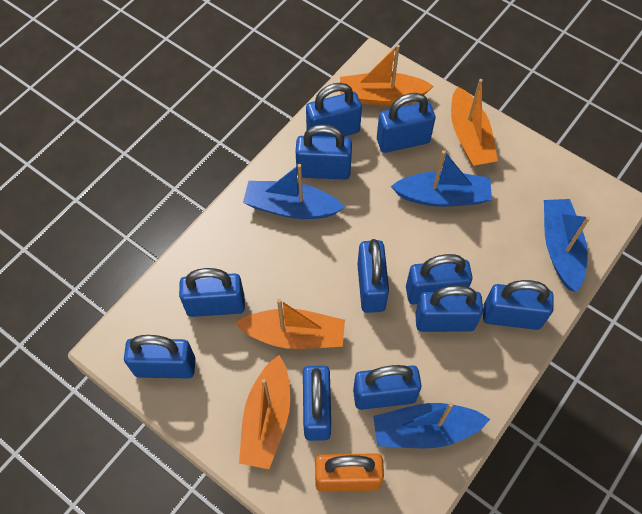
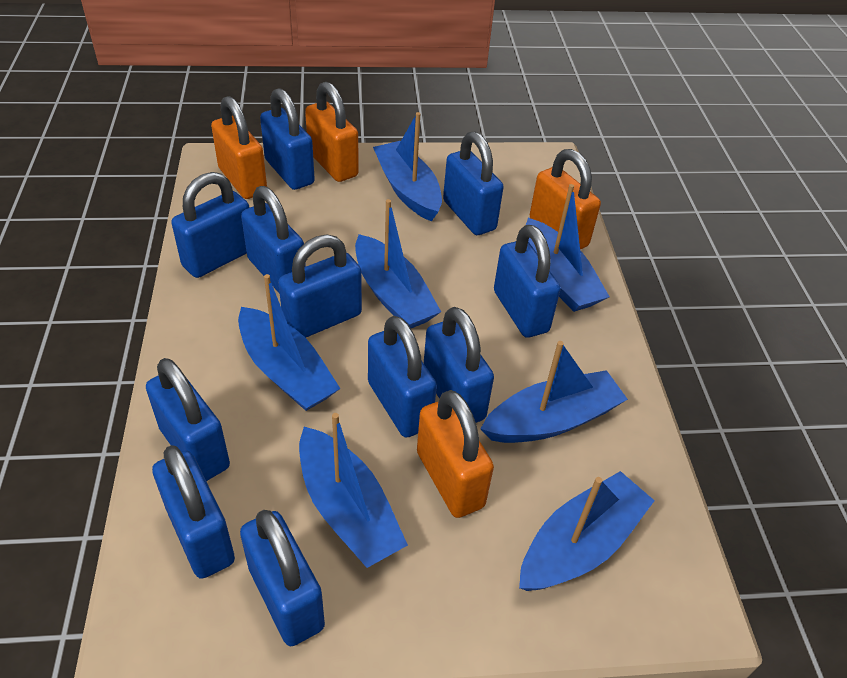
blue boat: 4 -> 7
orange boat: 4 -> 0
orange padlock: 1 -> 4

